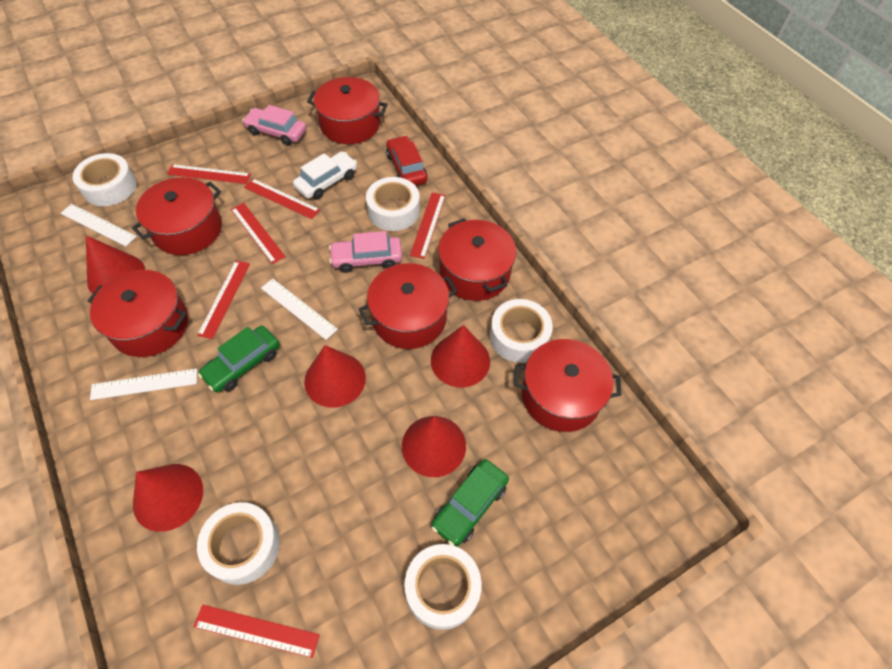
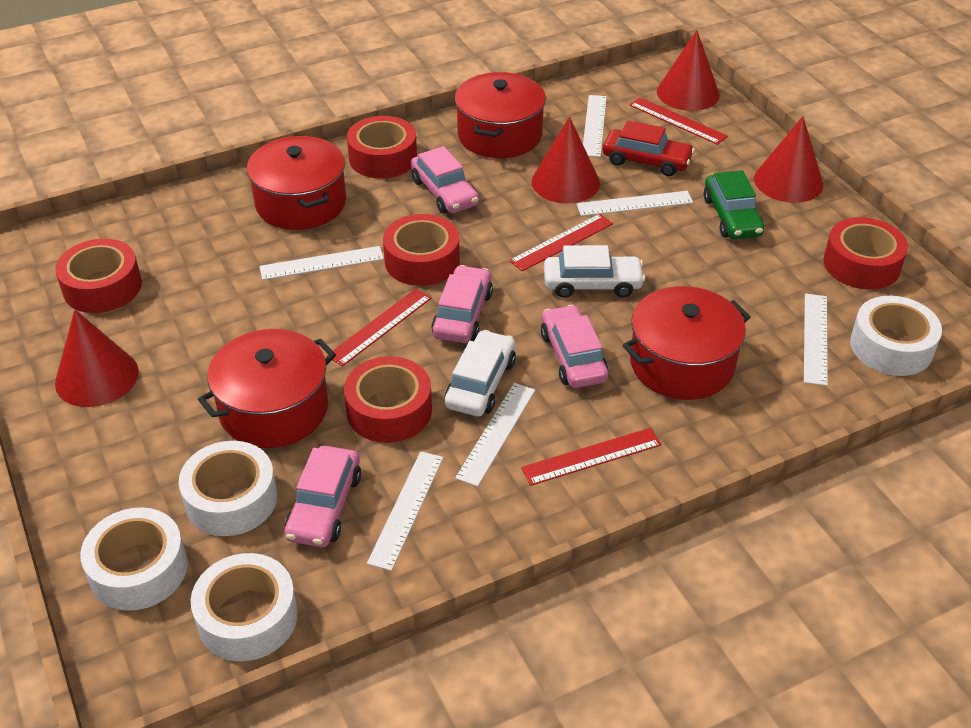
green car: 2 -> 1
pink car: 2 -> 4
red cone: 5 -> 4
red pot: 6 -> 4
red ruler: 6 -> 4
red tape: 0 -> 5
white car: 1 -> 2
white ruler: 3 -> 6
white tape: 5 -> 4

